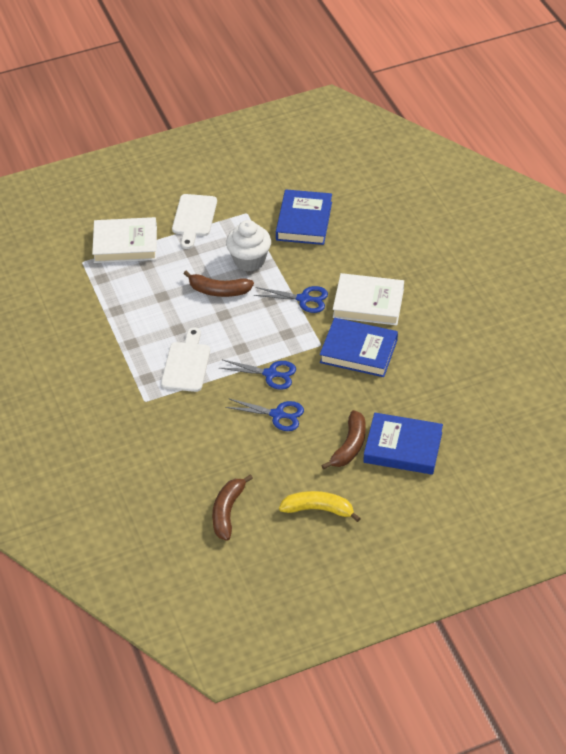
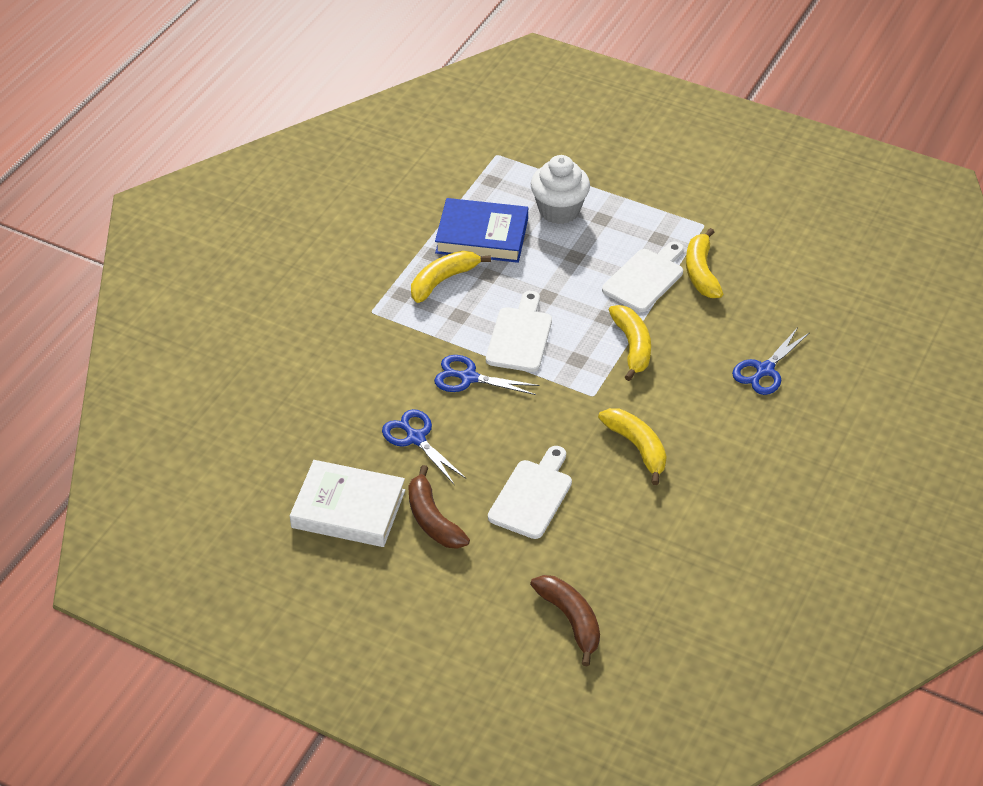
blue book: 3 -> 1
brown banana: 3 -> 2
white book: 2 -> 1
white cutting board: 2 -> 3
yellow banana: 1 -> 4

